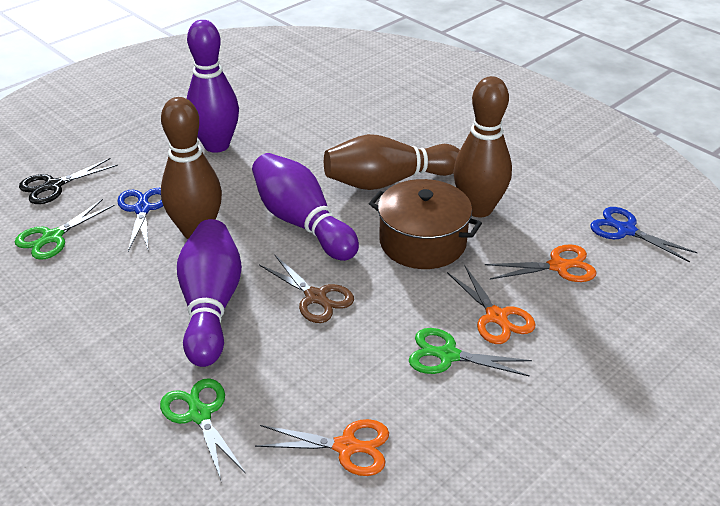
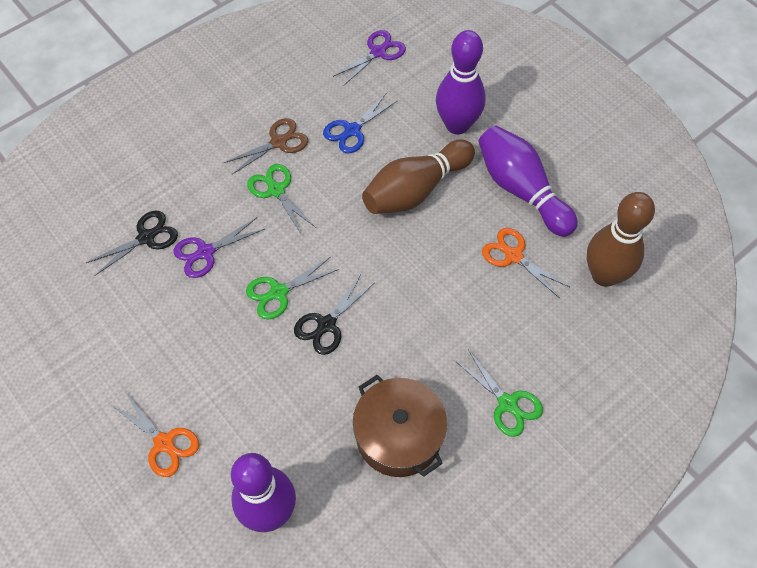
black scissors: 1 -> 2
blue scissors: 2 -> 1
brown bowling pin: 3 -> 2
orange scissors: 3 -> 2
purple scissors: 0 -> 2

